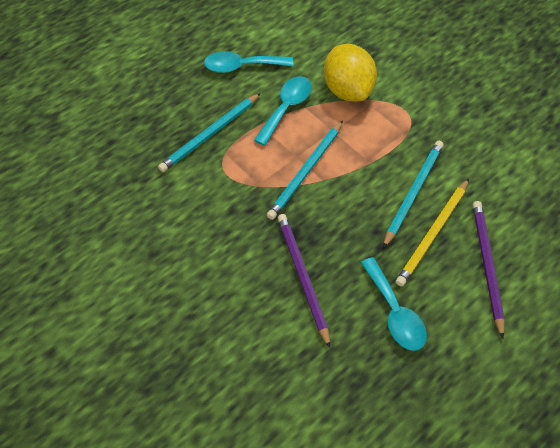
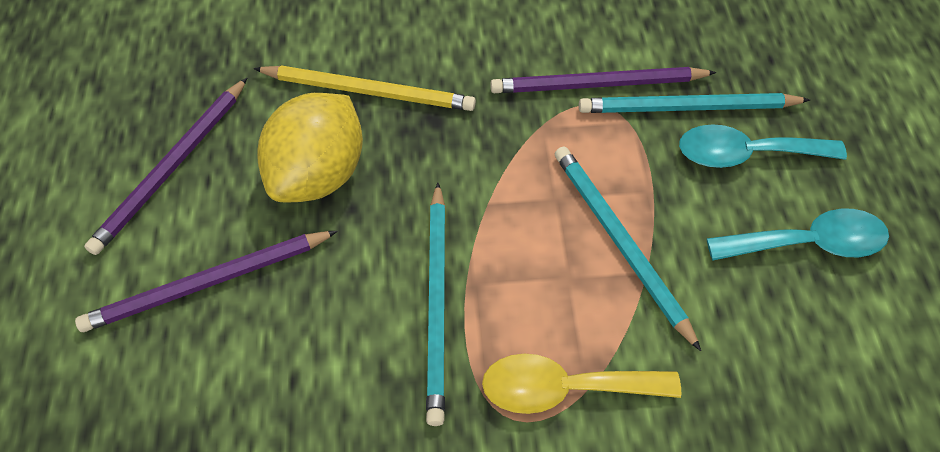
purple pencil: 2 -> 3
turquoise spoon: 3 -> 2
yellow spoon: 0 -> 1

